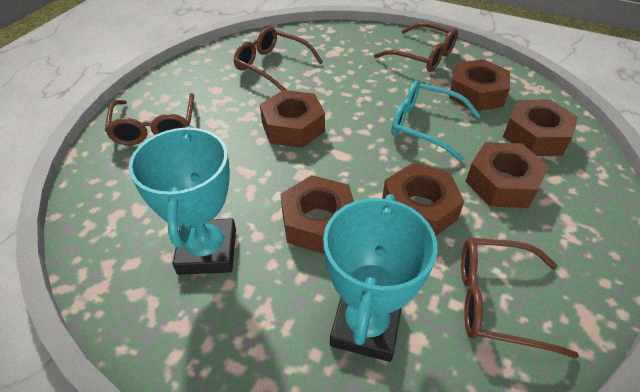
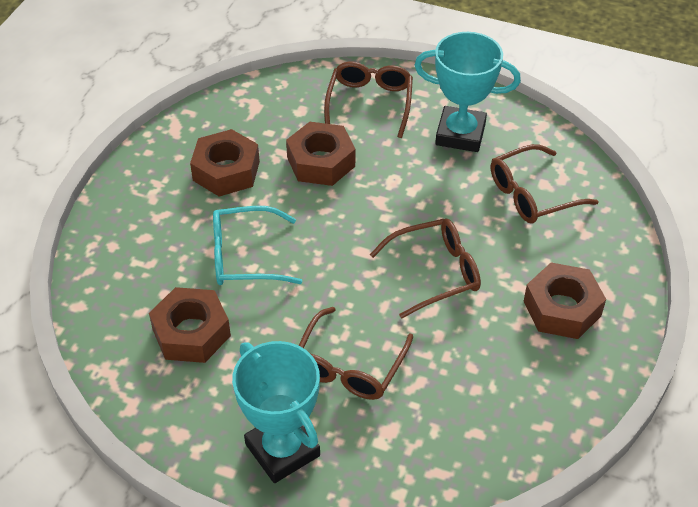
brown nut: 6 -> 4

